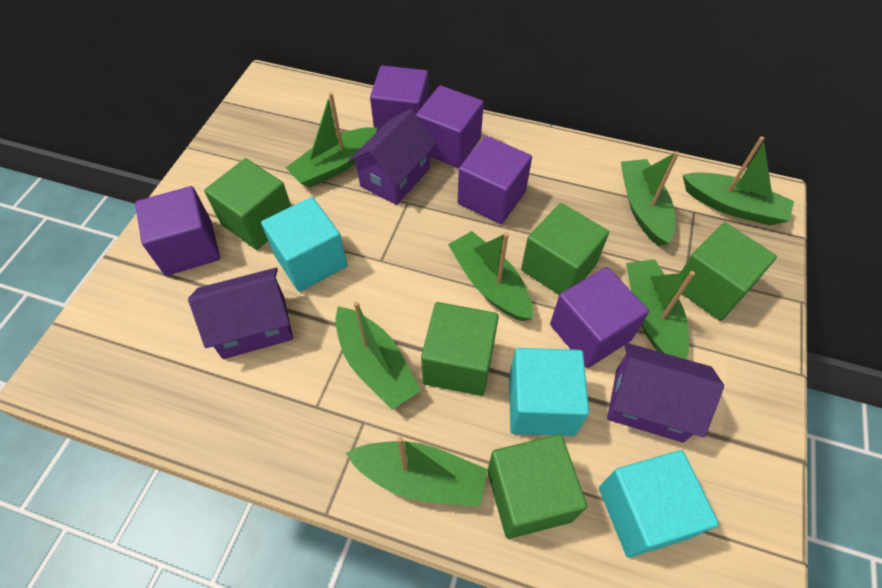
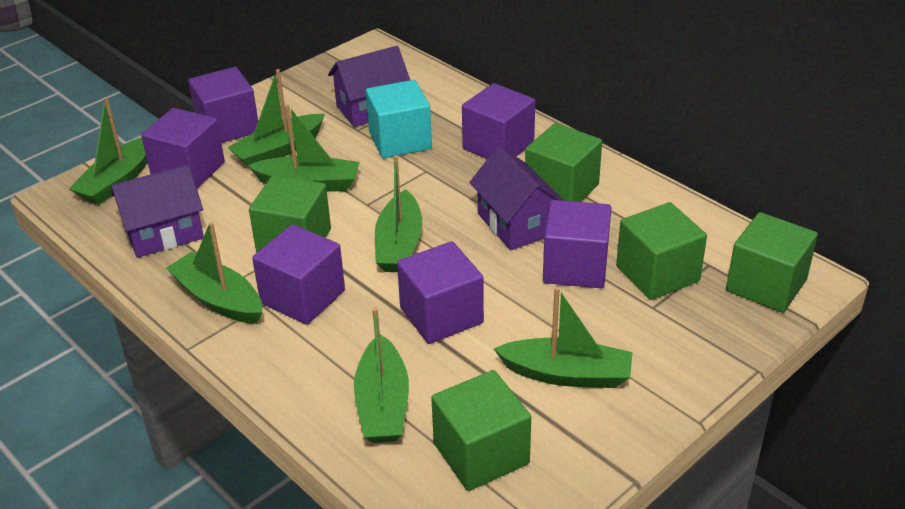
purple cube: 5 -> 6
turquoise cube: 3 -> 1

